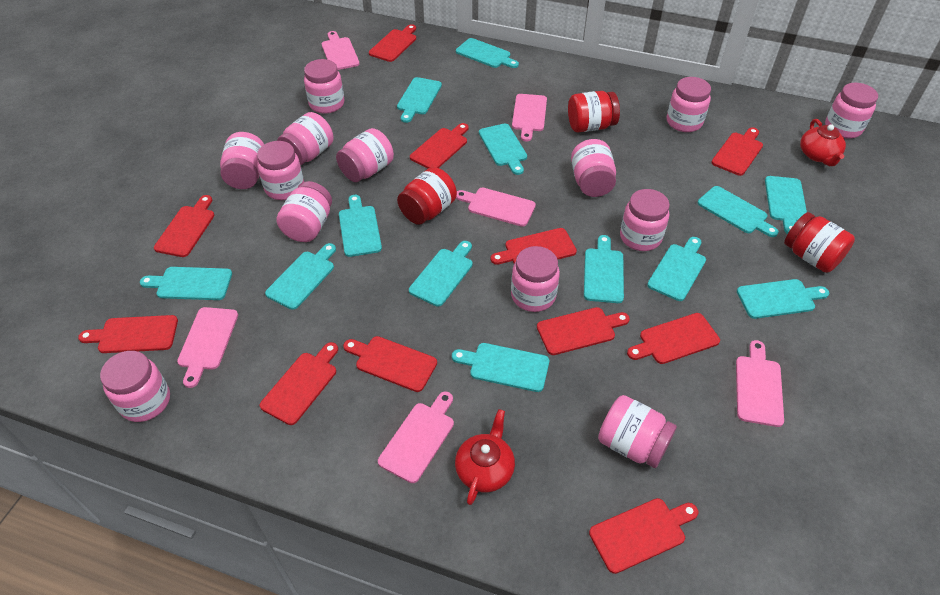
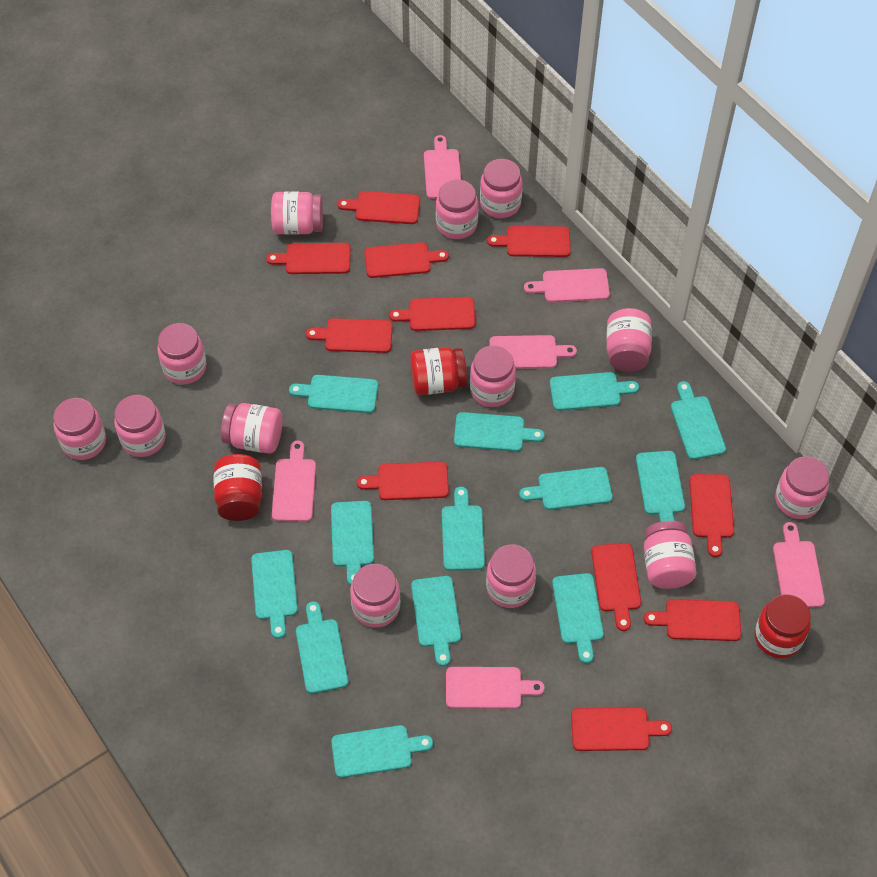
red teapot: 2 -> 0

